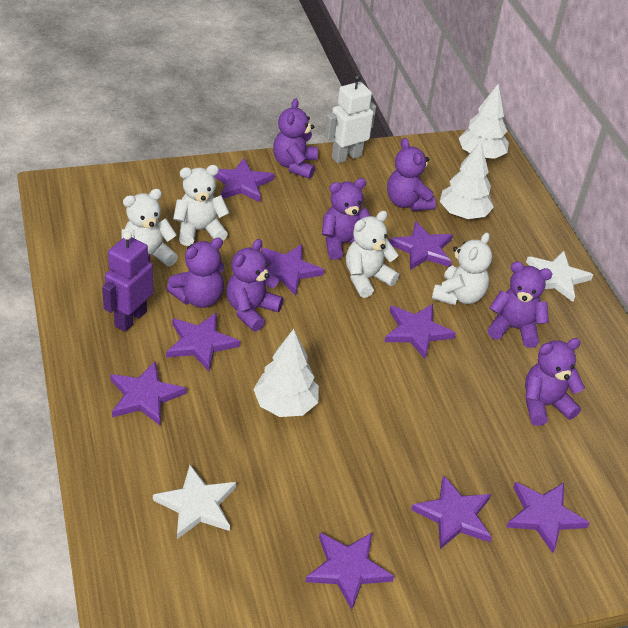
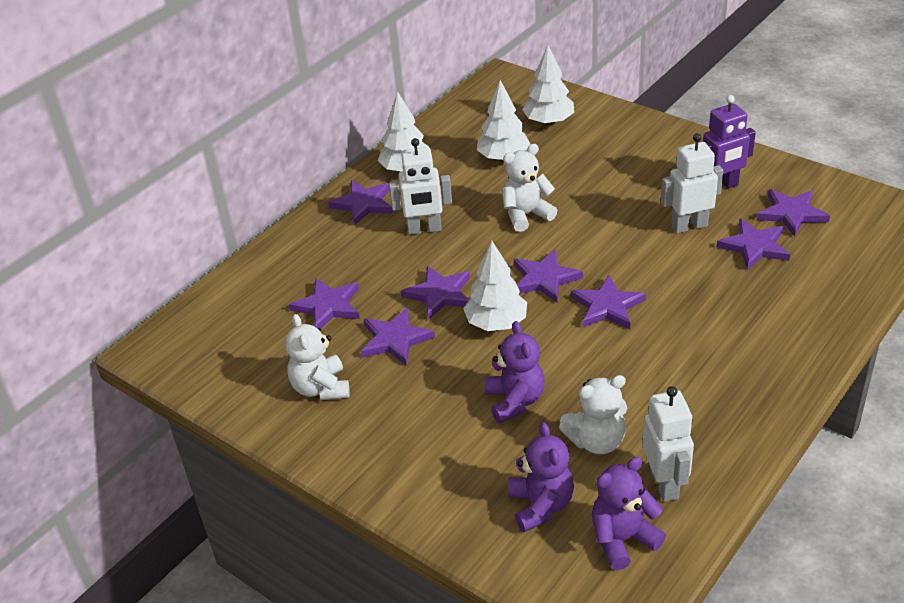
purple star: 9 -> 8
purple teddy bear: 7 -> 3
white robot: 1 -> 3
white star: 2 -> 0
white teddy bear: 4 -> 3
white tree: 3 -> 4

